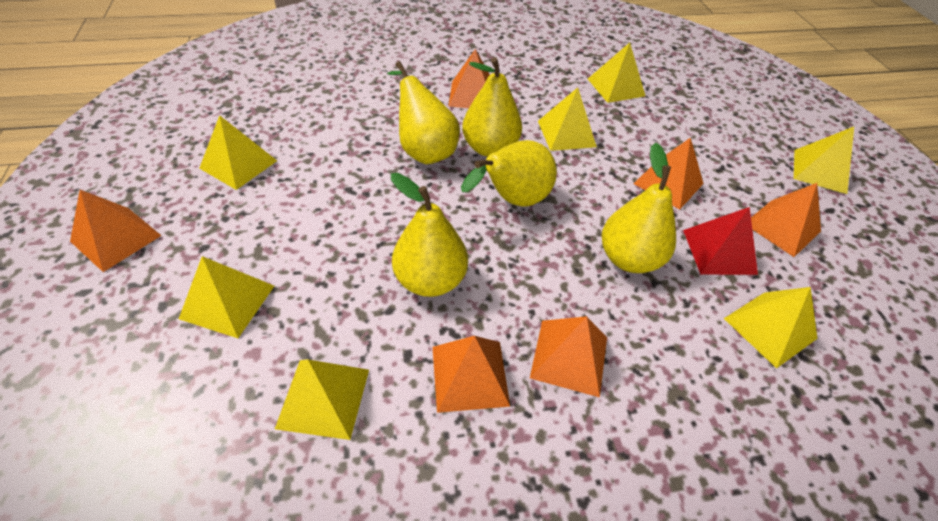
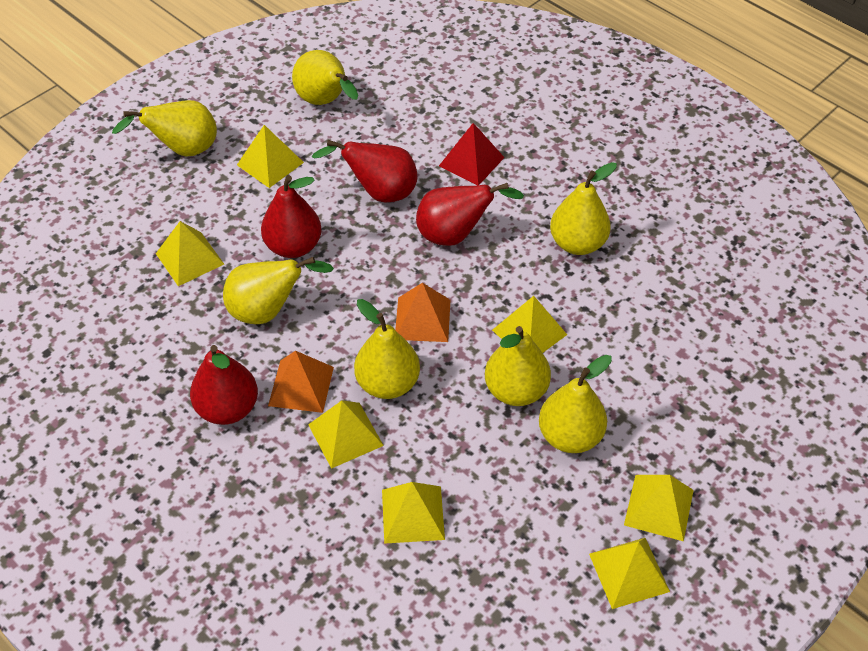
orange pyramid: 6 -> 2
red pear: 0 -> 4
yellow pear: 5 -> 7

